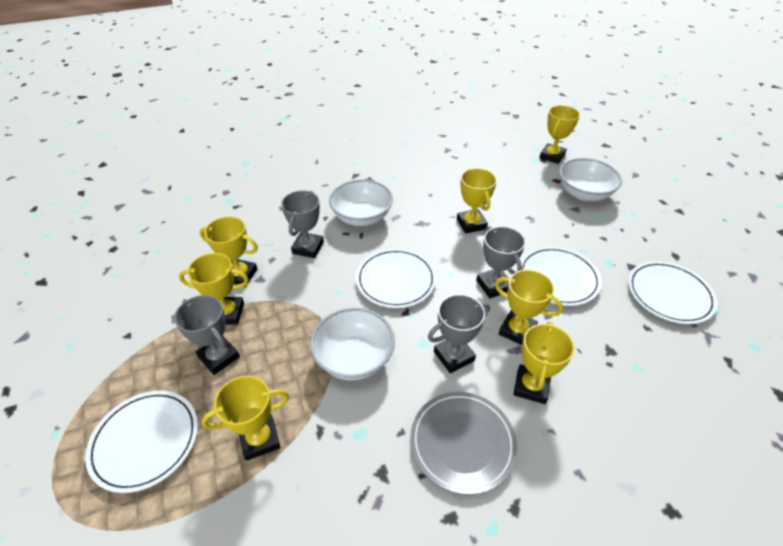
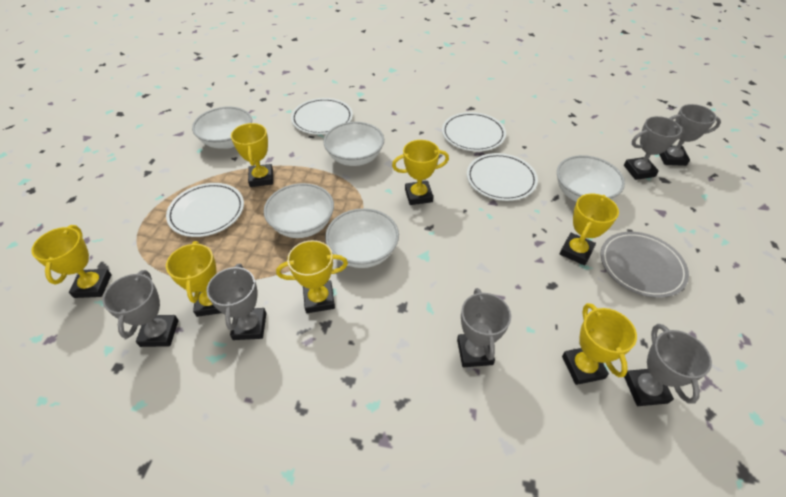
grey trophy: 4 -> 6
white bowl: 3 -> 5

